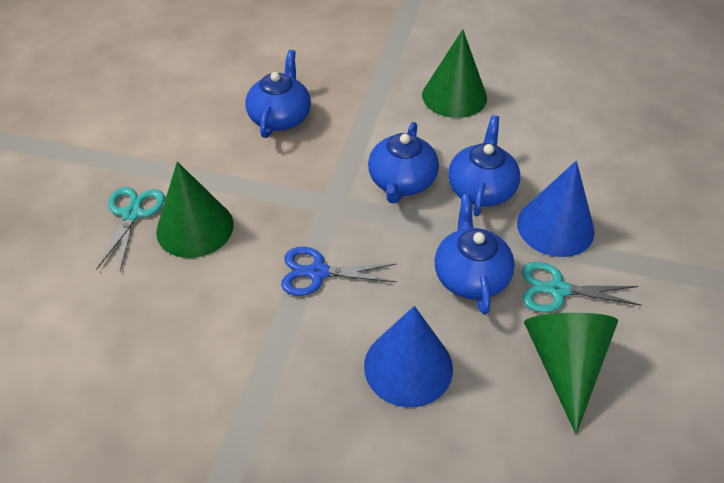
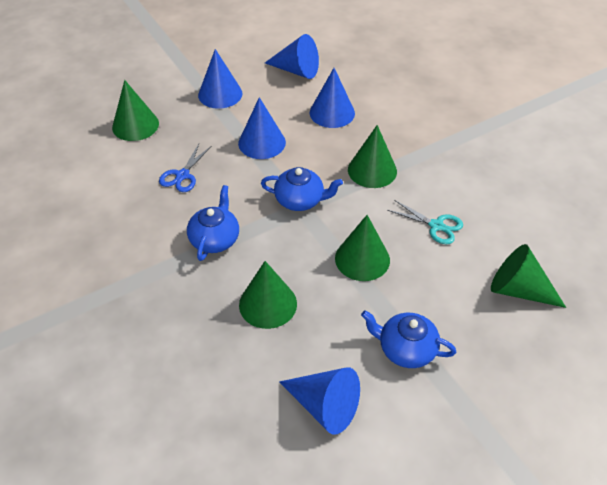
blue cone: 2 -> 5
blue teapot: 4 -> 3
green cone: 3 -> 5
turquoise scissors: 2 -> 1

